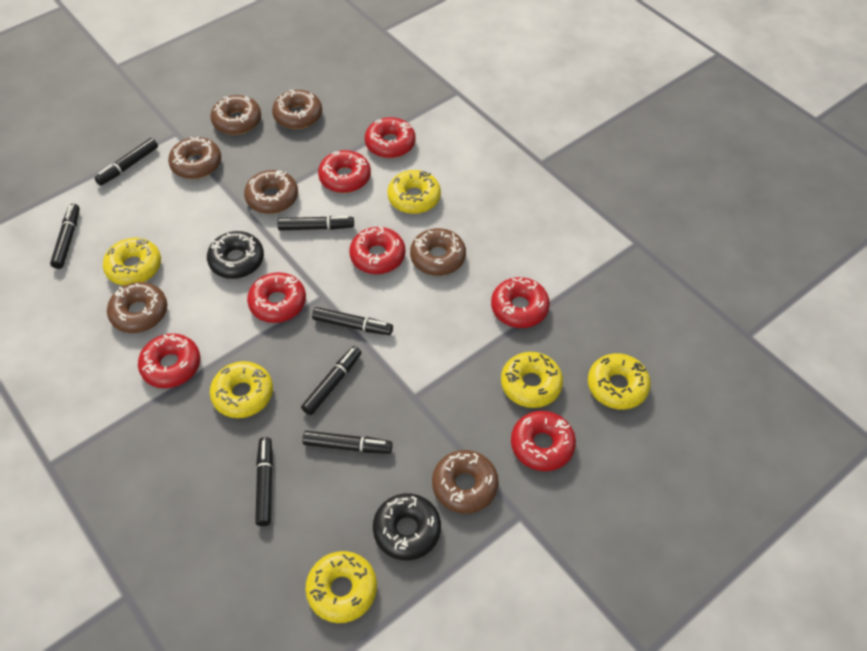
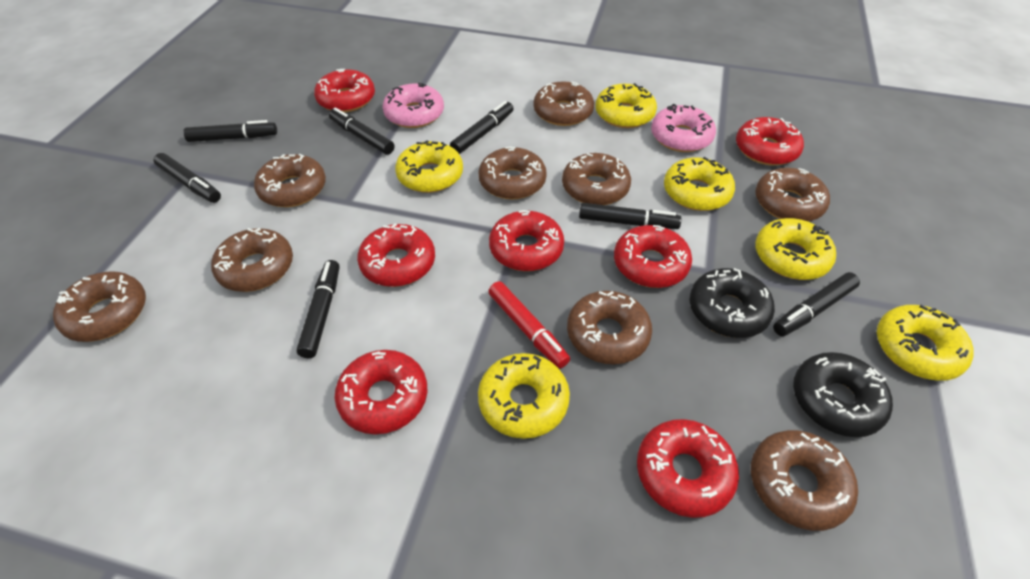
brown donut: 7 -> 9
pink donut: 0 -> 2
red marker: 0 -> 1

